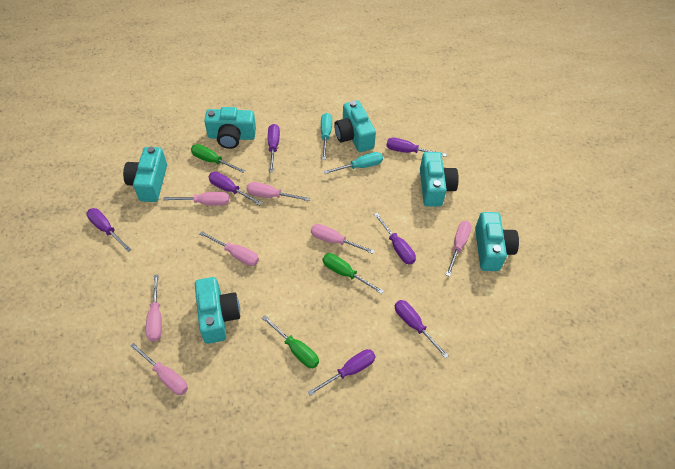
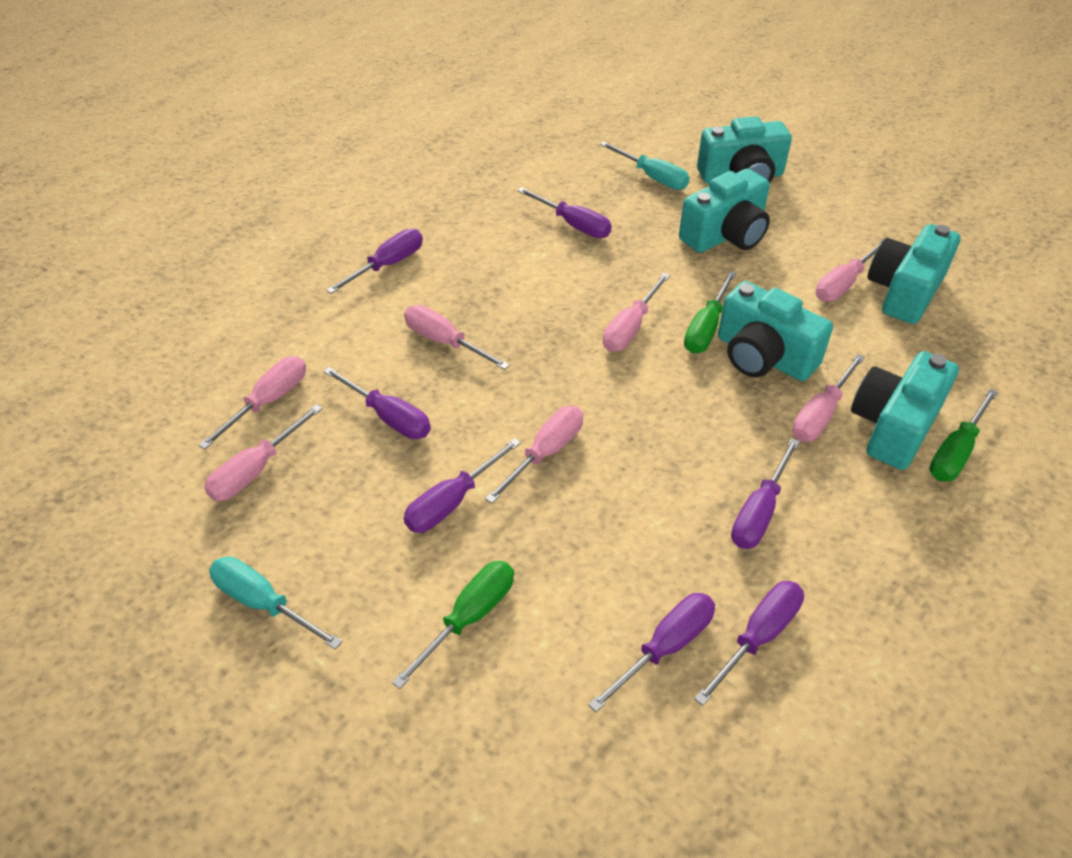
turquoise camera: 6 -> 5

